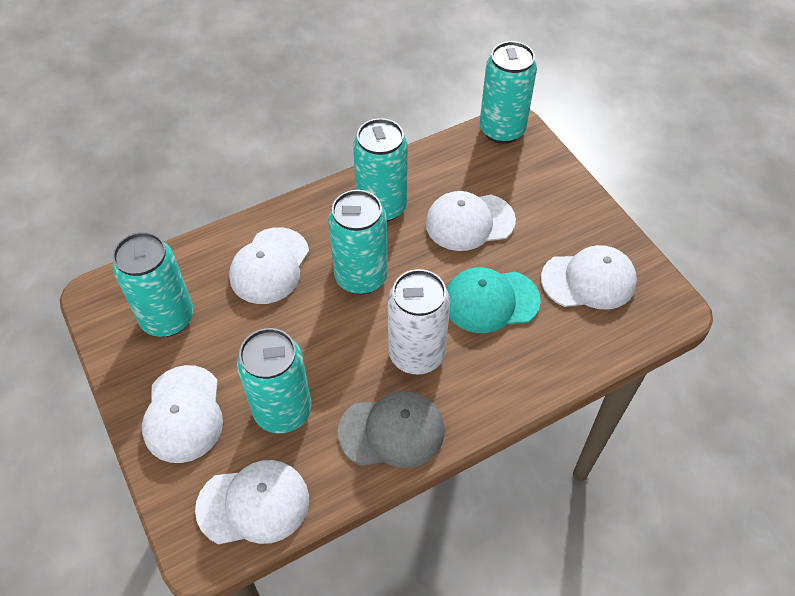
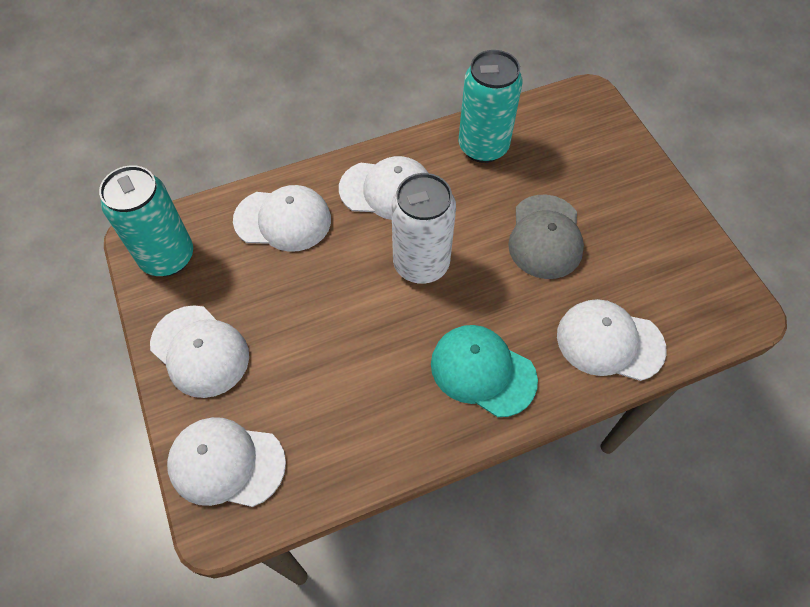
turquoise can: 5 -> 2

